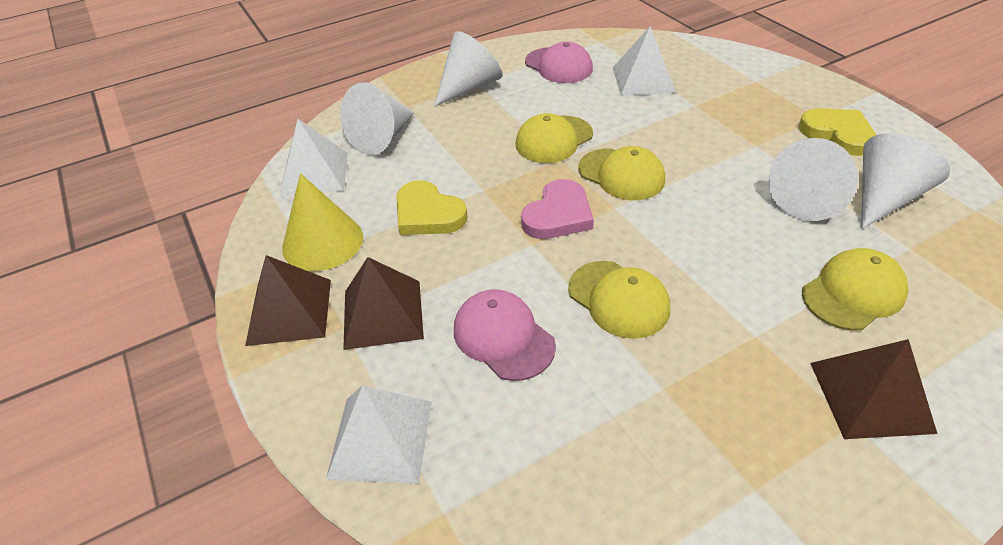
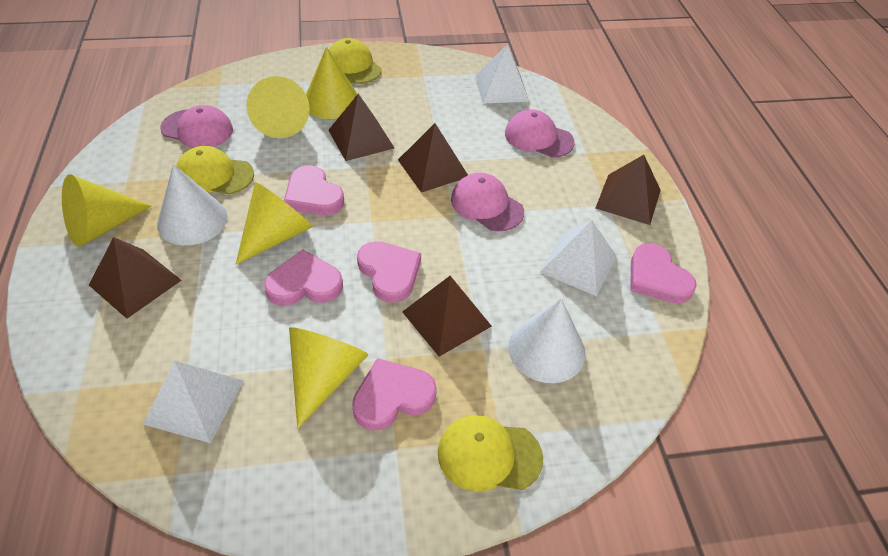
brown pyramid: 3 -> 5
pink cap: 2 -> 3
pink heart: 1 -> 5
white cone: 4 -> 2
yellow cap: 4 -> 3
yellow cone: 1 -> 5
yellow heart: 2 -> 0

